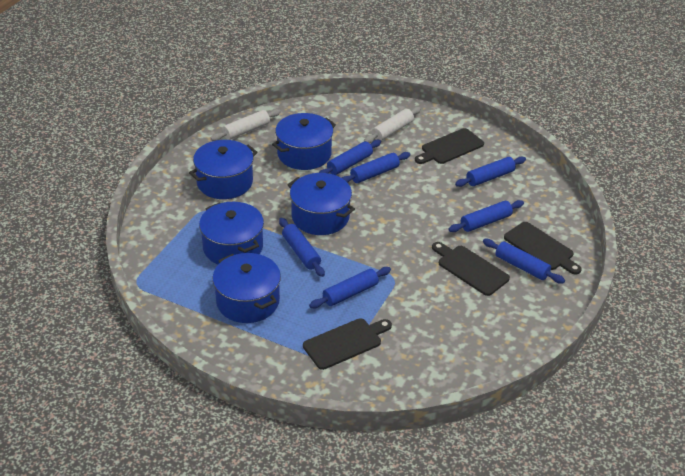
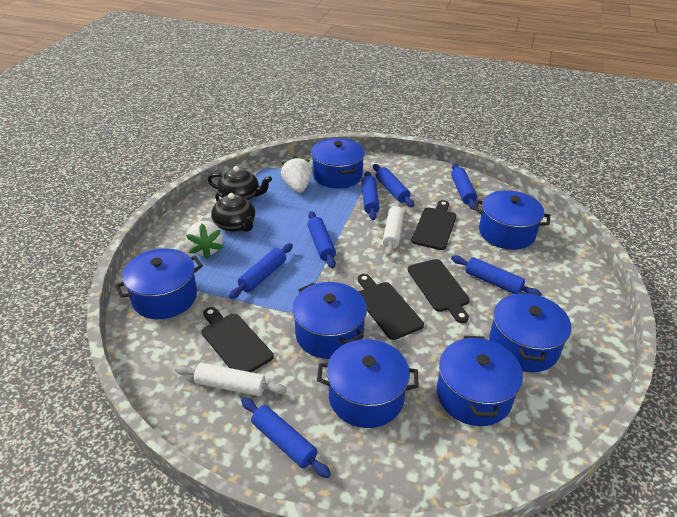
black teapot: 0 -> 2
blue pot: 5 -> 7
white strawberry: 0 -> 2

